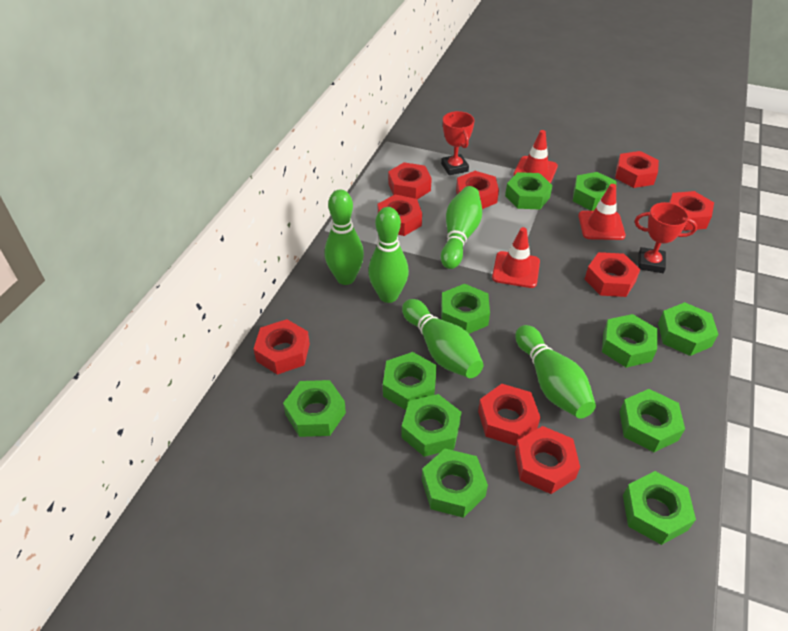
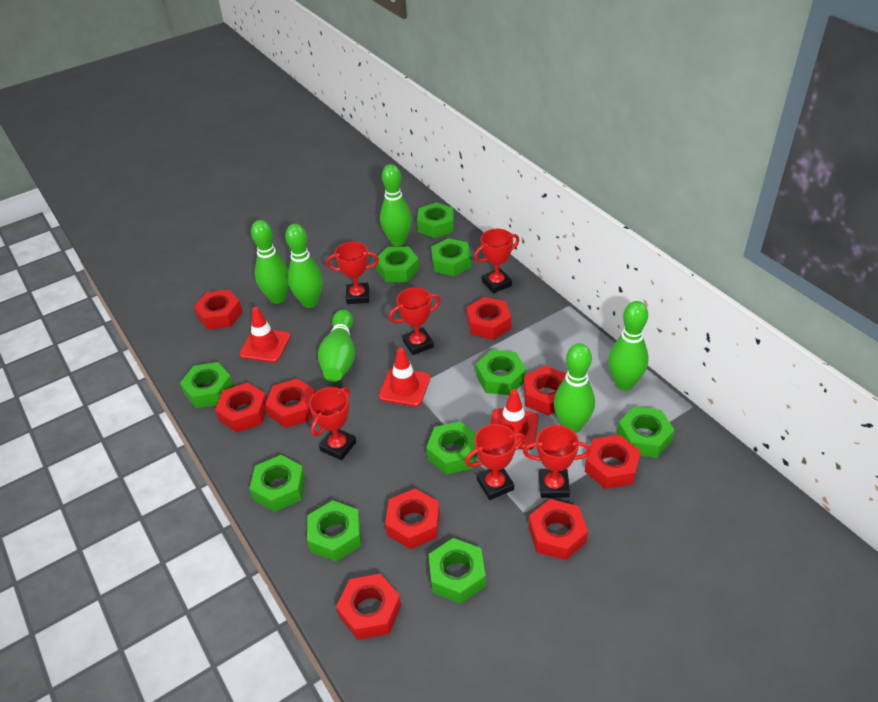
green bowling pin: 5 -> 6
green nut: 11 -> 10
red trophy: 2 -> 6

